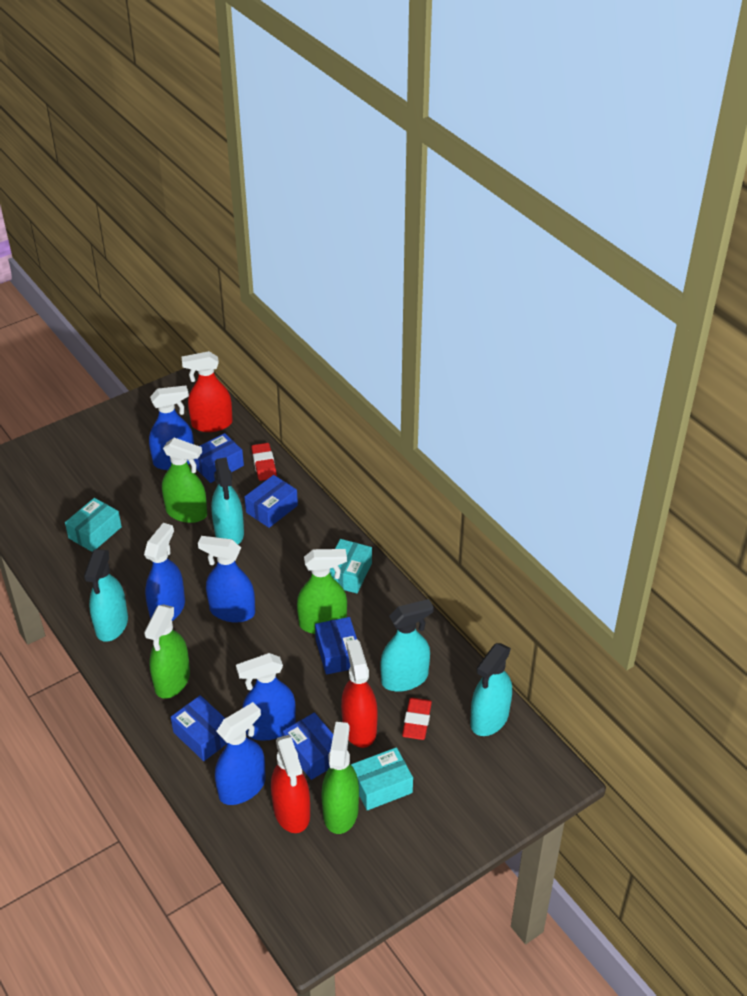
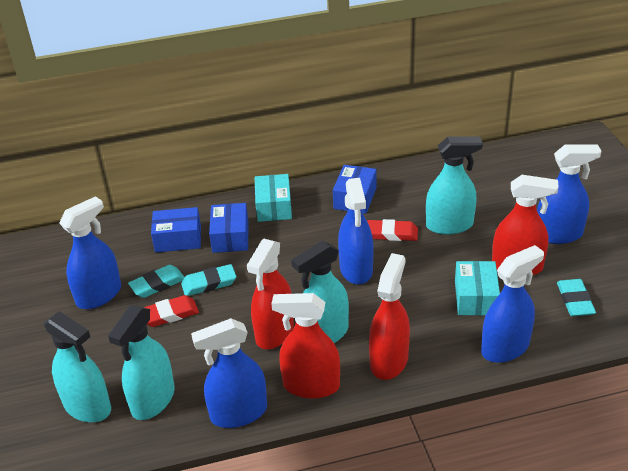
blue box: 5 -> 3
green spray bottle: 4 -> 0
red spray bottle: 3 -> 4
turquoise box: 3 -> 2
turquoise eraser: 0 -> 3

